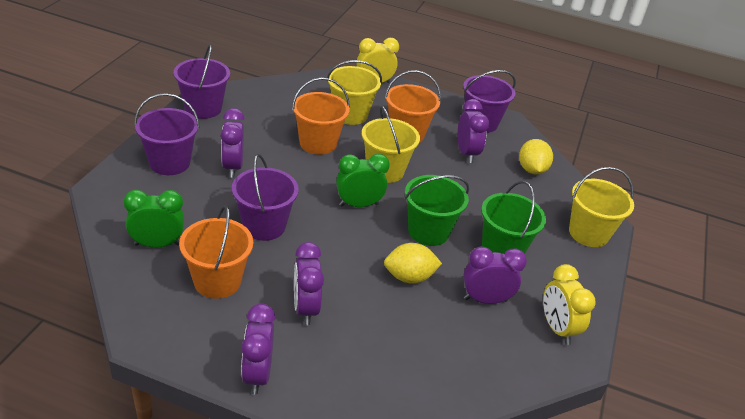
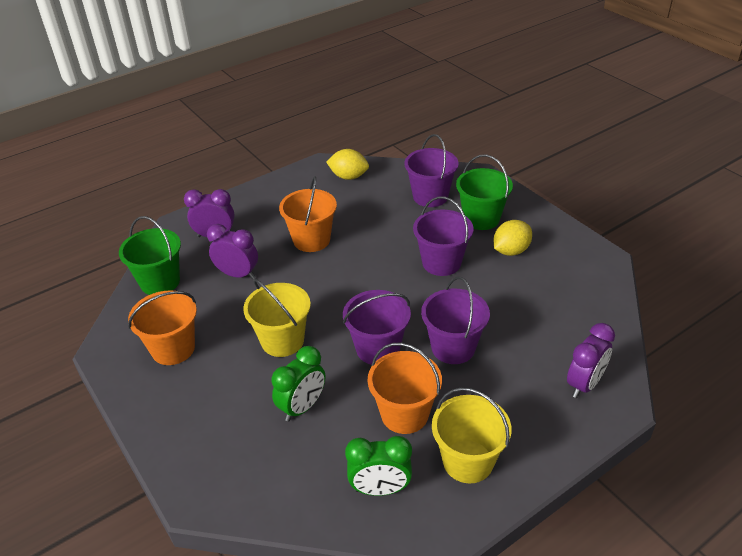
purple clock: 5 -> 3
yellow bucket: 3 -> 2
yellow clock: 2 -> 0

